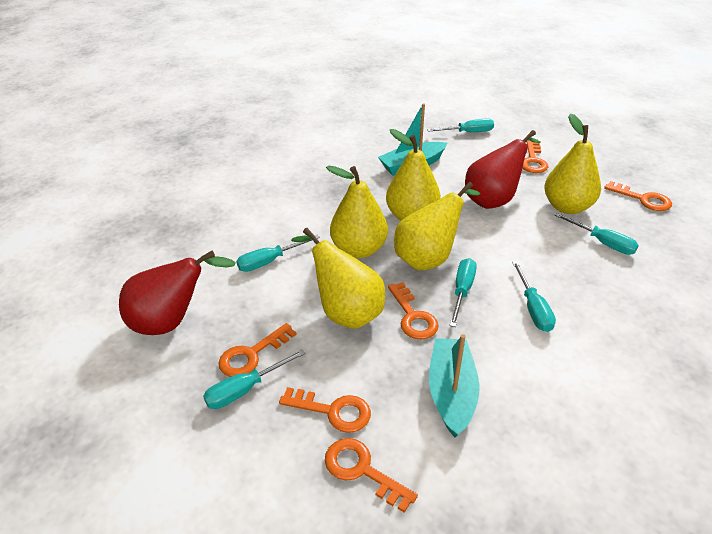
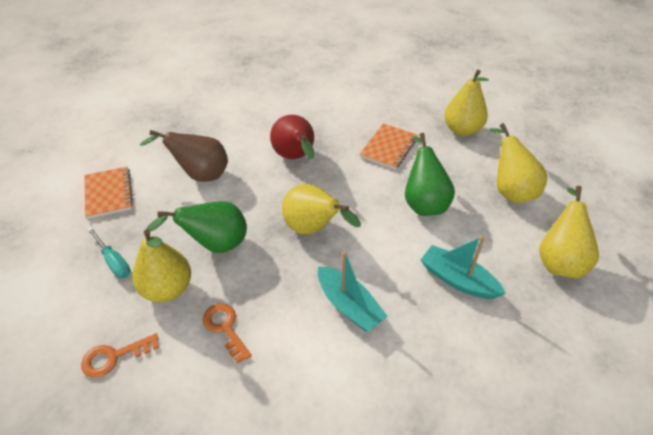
brown pear: 0 -> 1
green pear: 0 -> 2
orange key: 6 -> 2
orange notebook: 0 -> 2
red pear: 2 -> 1
turquoise screwdriver: 6 -> 1

